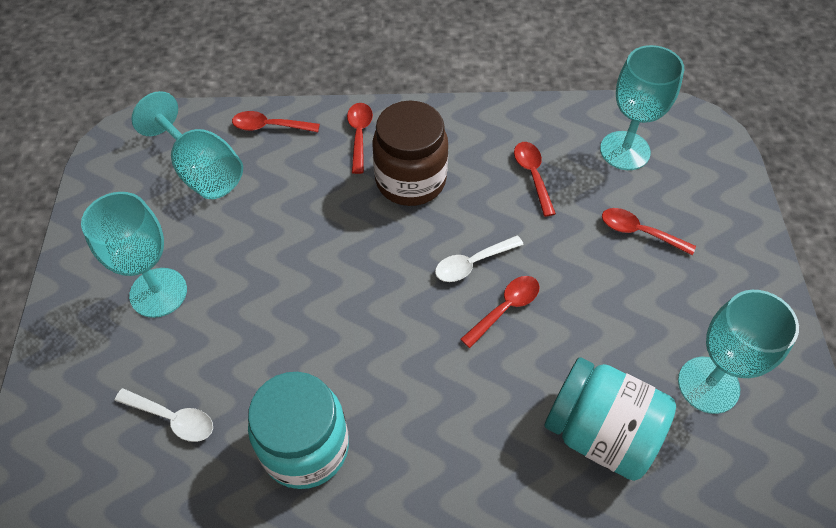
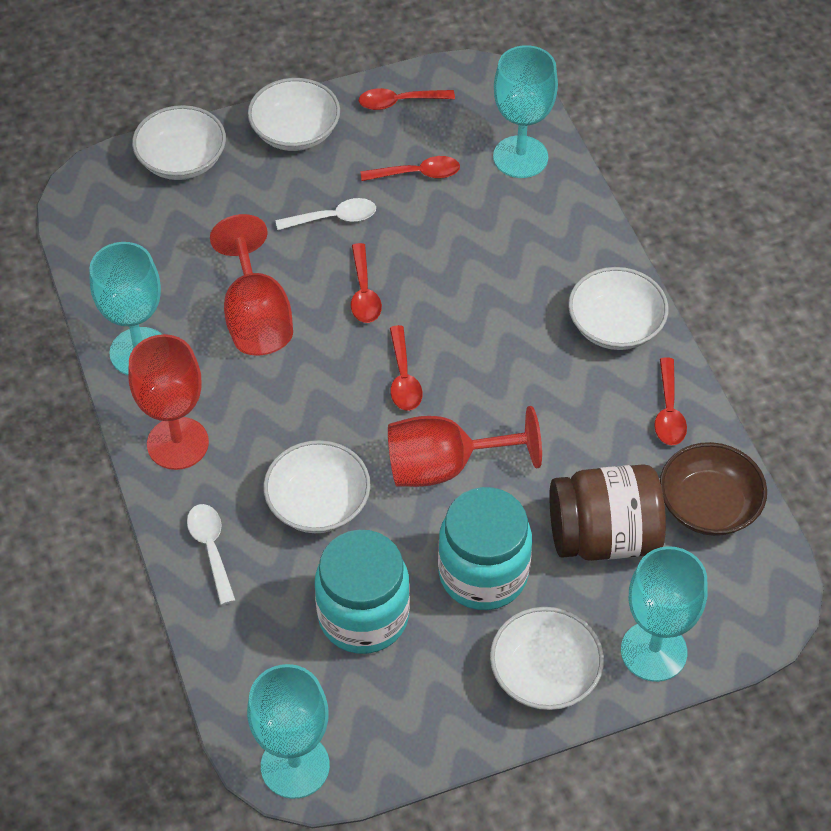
brown bowl: 0 -> 1
red goblet: 0 -> 3
white bowl: 0 -> 5

